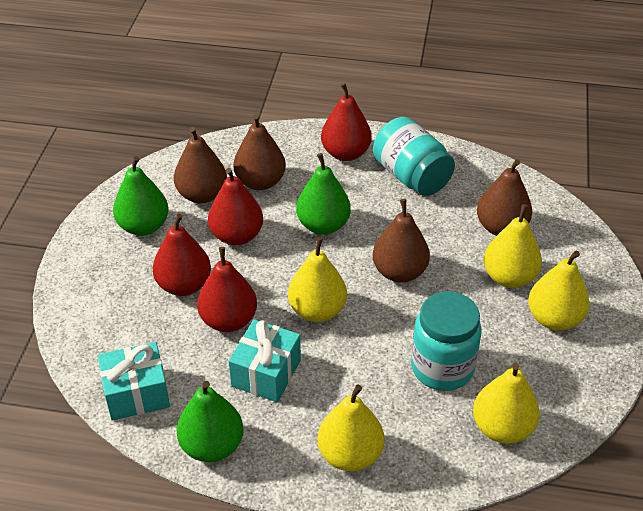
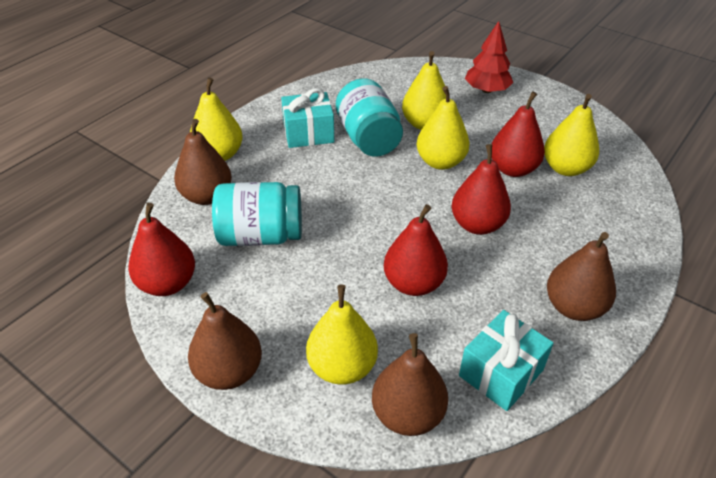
green pear: 3 -> 0
red tree: 0 -> 1

